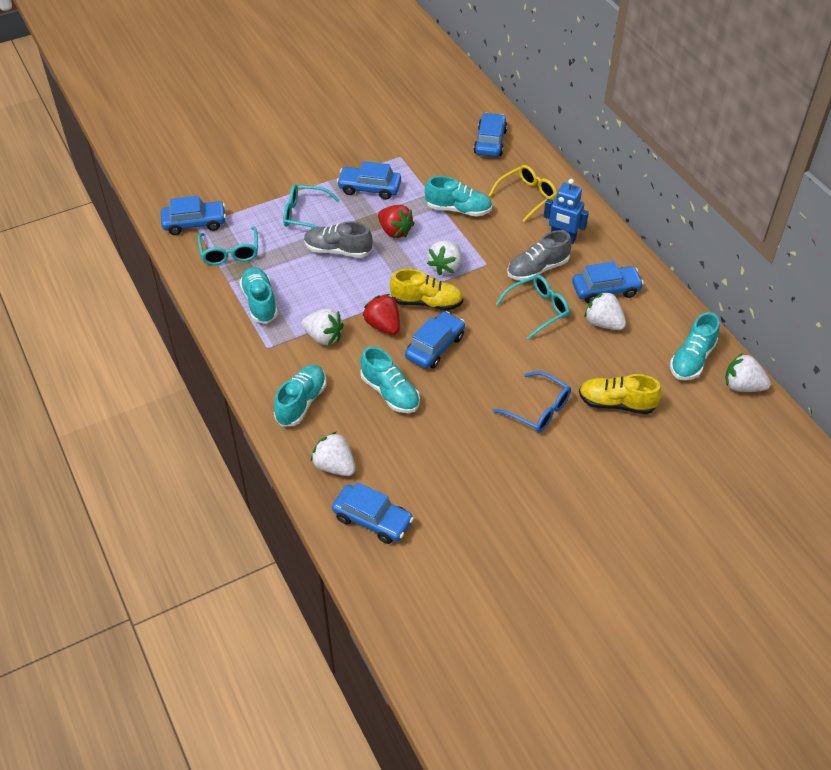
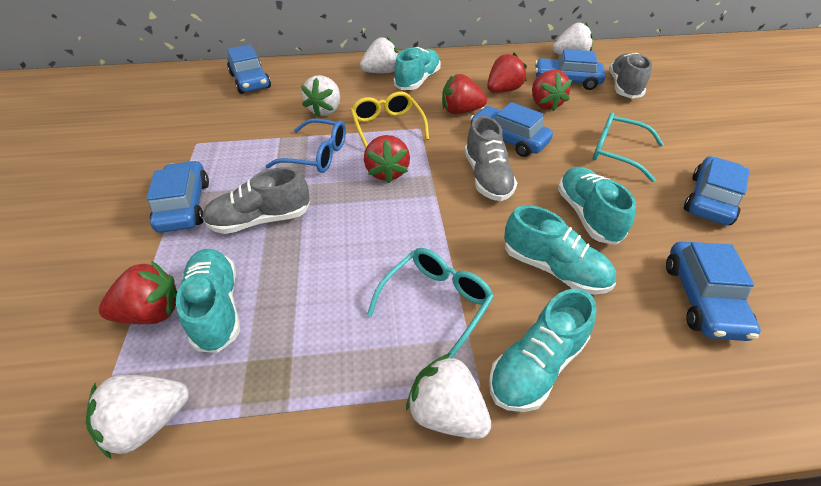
blue robot: 1 -> 0
grey shoe: 2 -> 3
red strawberry: 2 -> 5
turquoise glasses: 3 -> 2
yellow shoe: 2 -> 0

